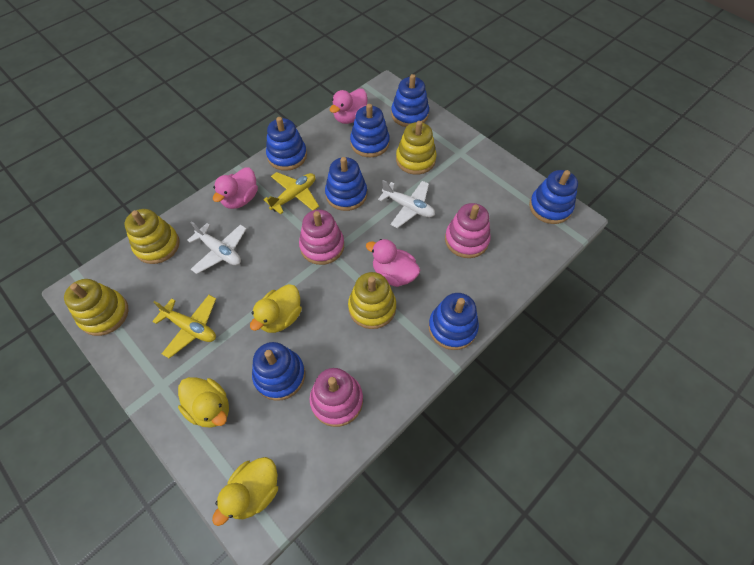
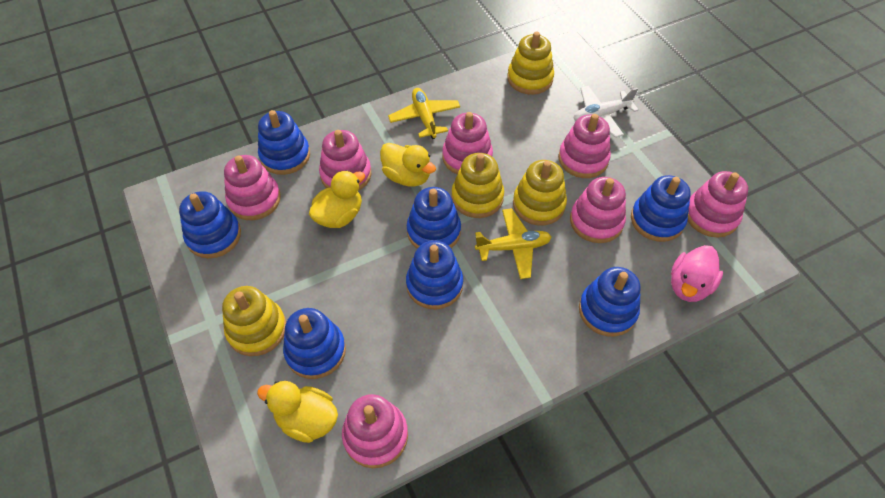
pink duck: 3 -> 1
pink stacking toy: 3 -> 7
white plane: 2 -> 1

